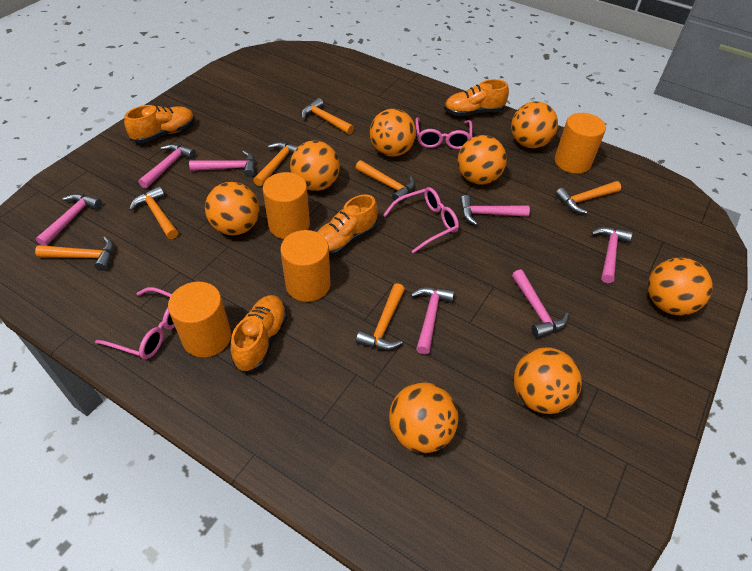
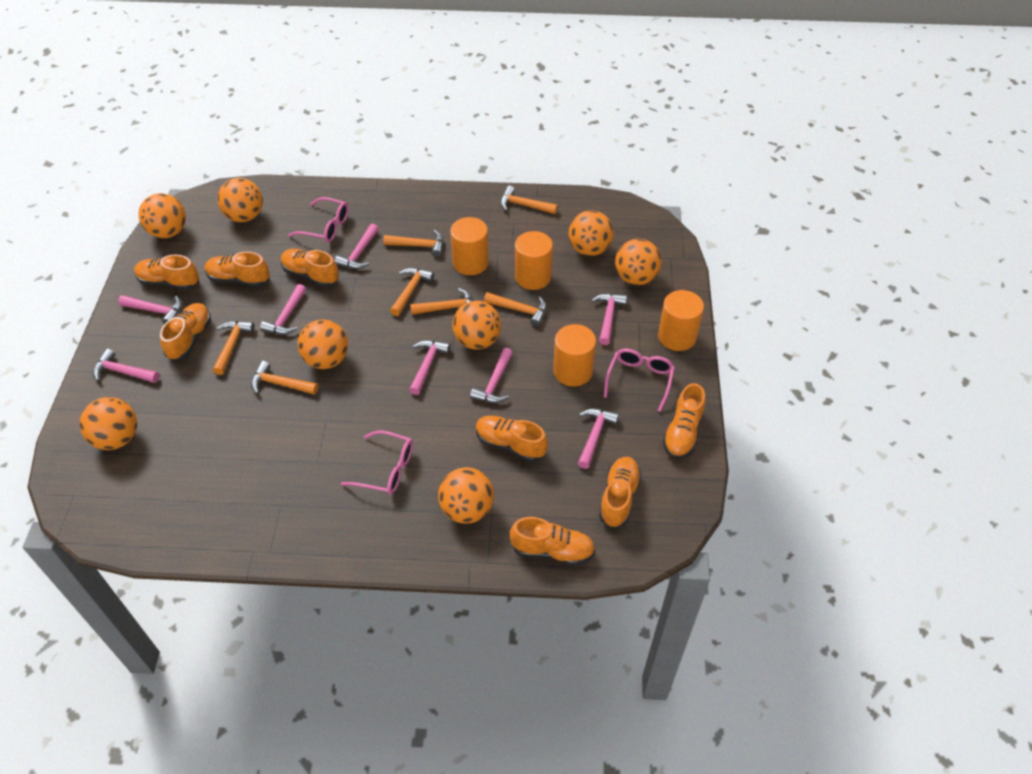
orange shoe: 4 -> 8
pink hammer: 7 -> 8

